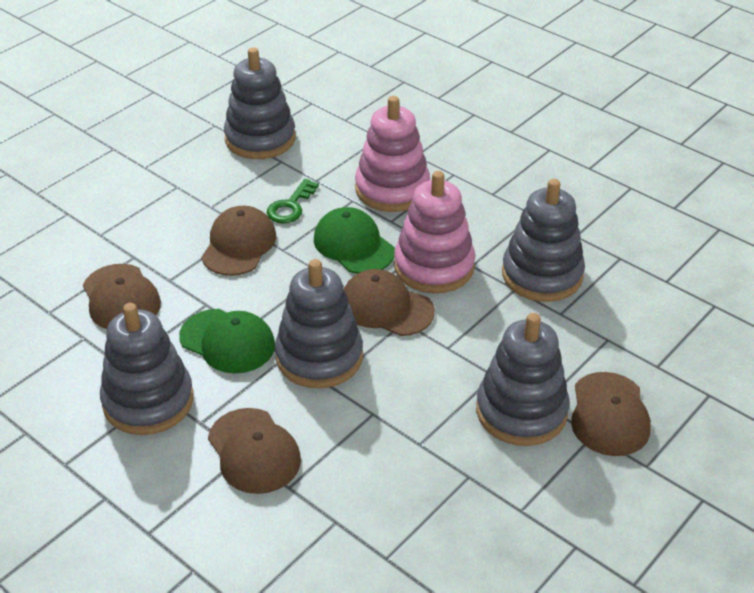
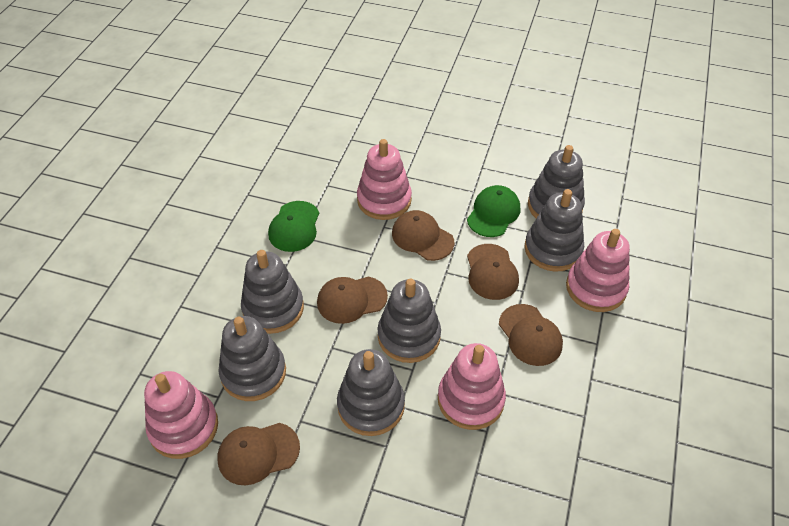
green key: 1 -> 0
grey stacking toy: 5 -> 6
pink stacking toy: 2 -> 4

